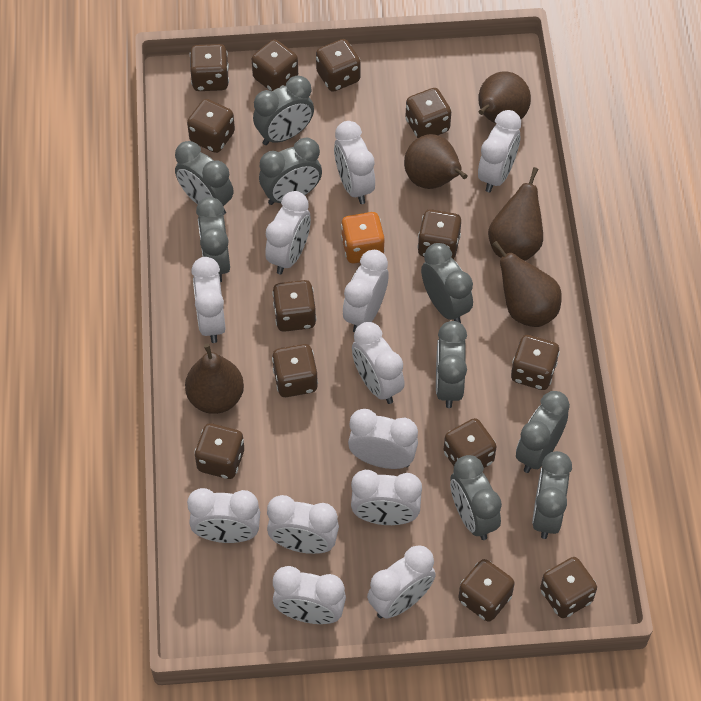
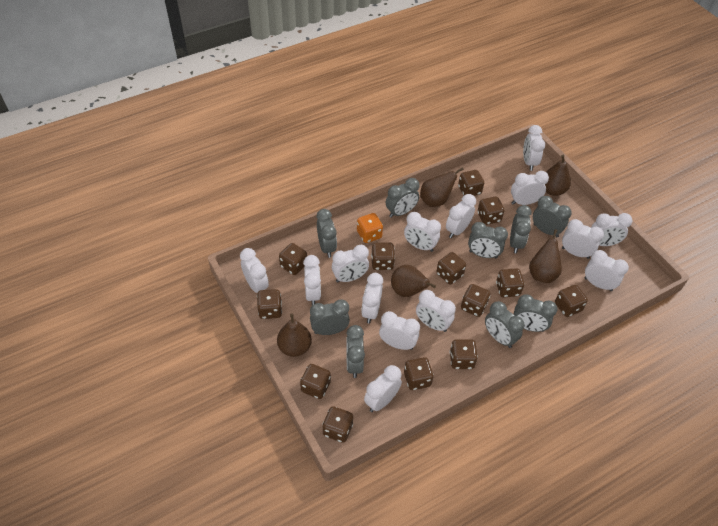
white clock: 12 -> 14

